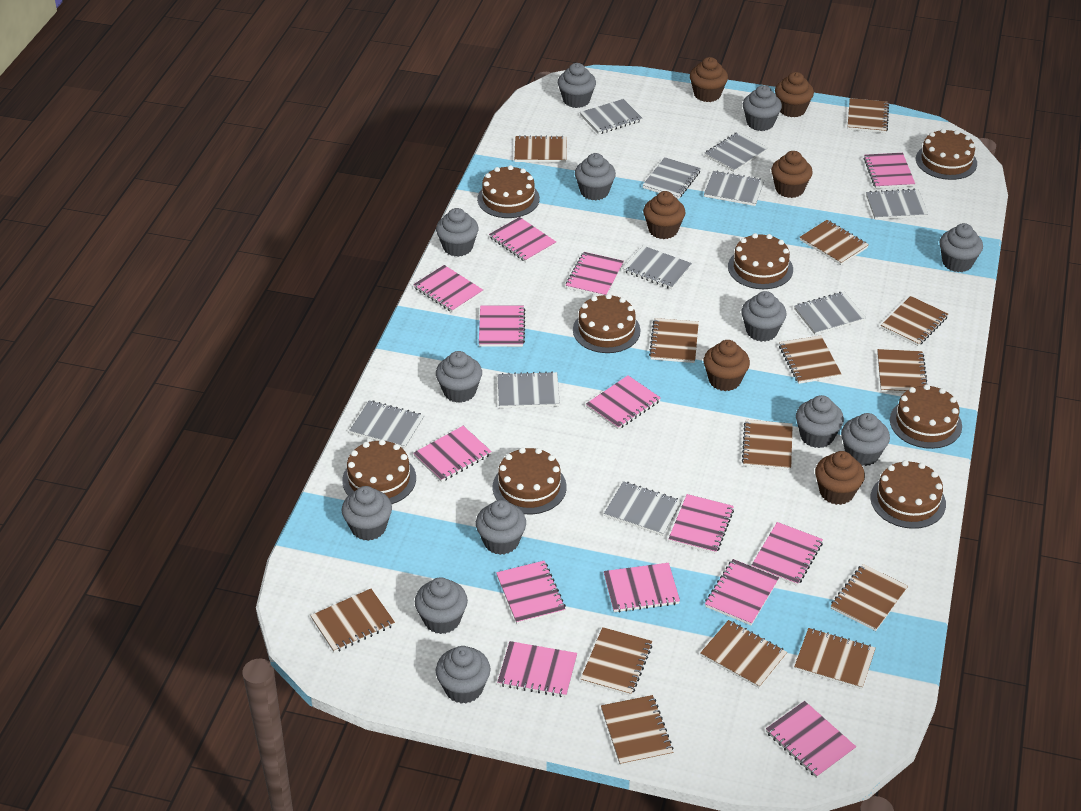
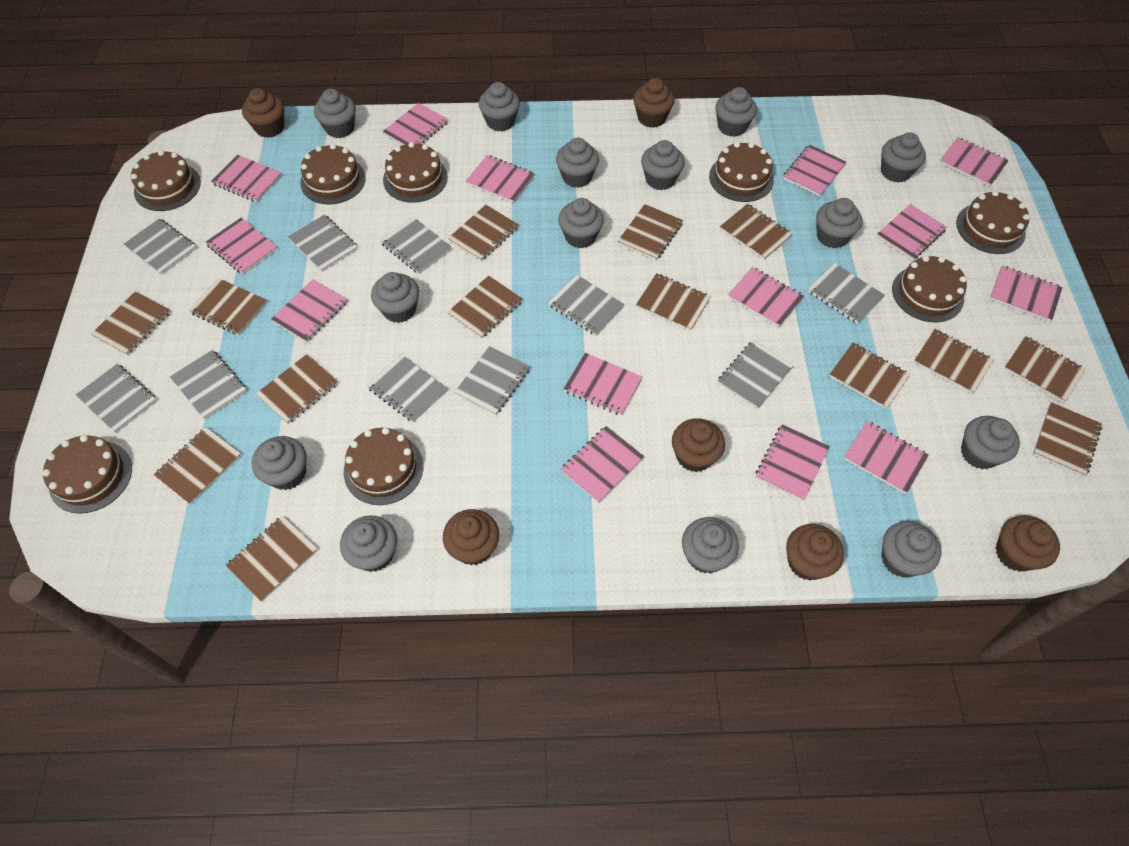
grey cupcake: 13 -> 14

